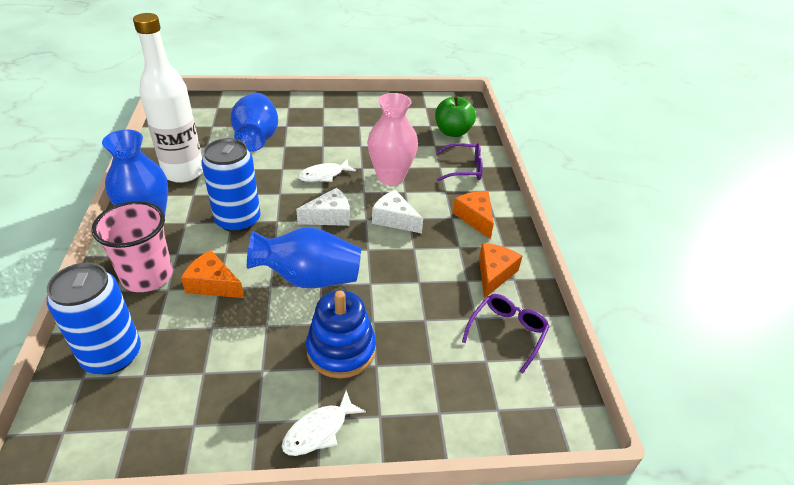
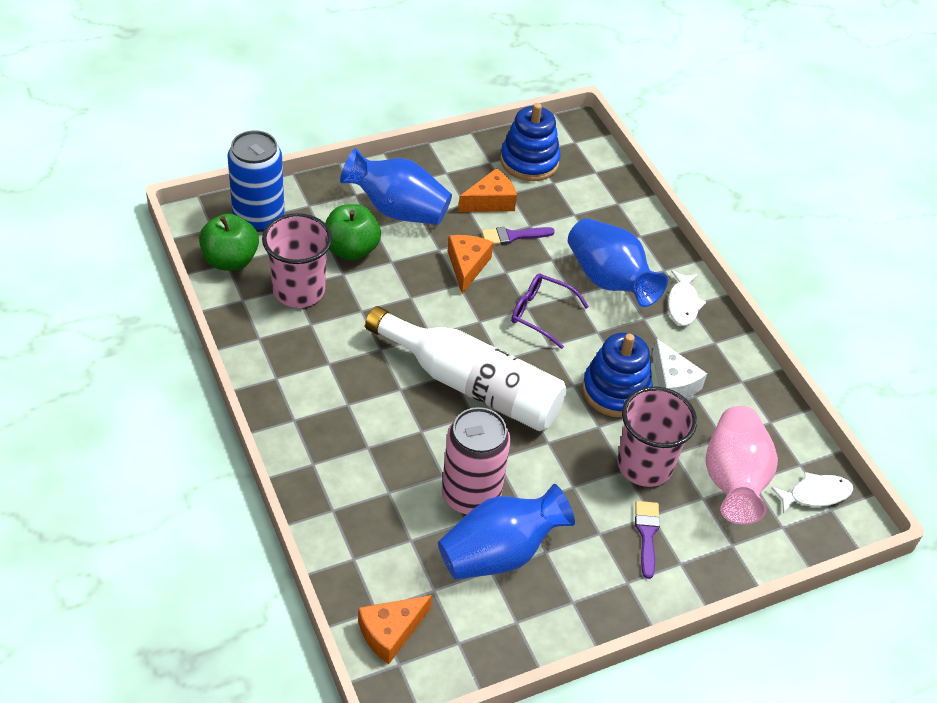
blue can: 2 -> 1
blue stacking toy: 1 -> 2
green apple: 1 -> 2
pink can: 0 -> 1
pink cup: 1 -> 2
purple brush: 0 -> 2
purple glasses: 2 -> 1
white cheese: 2 -> 1

